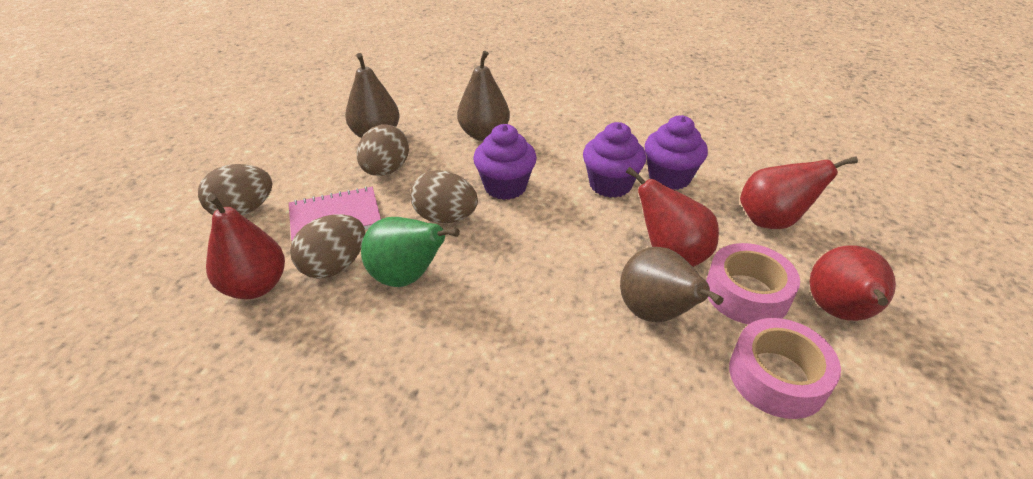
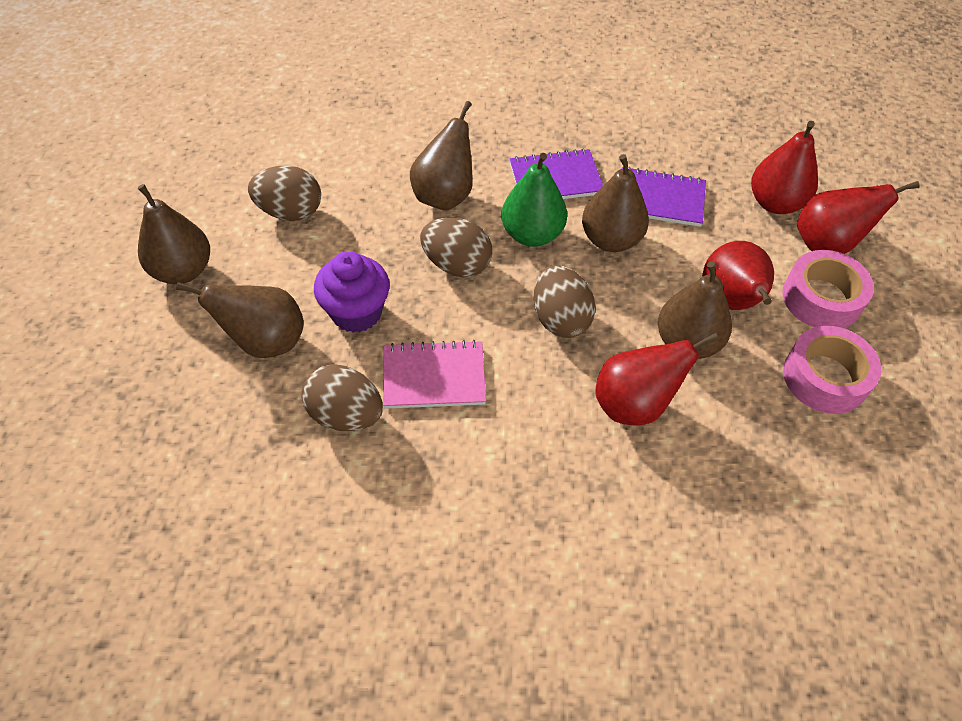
brown pear: 3 -> 5
purple cupcake: 3 -> 1
purple notebook: 0 -> 2

